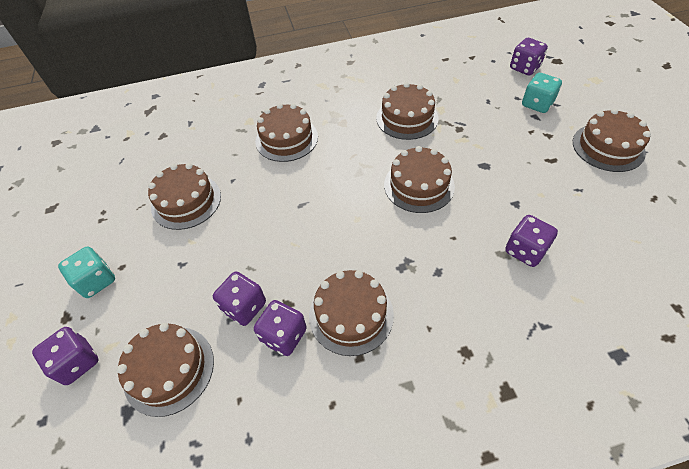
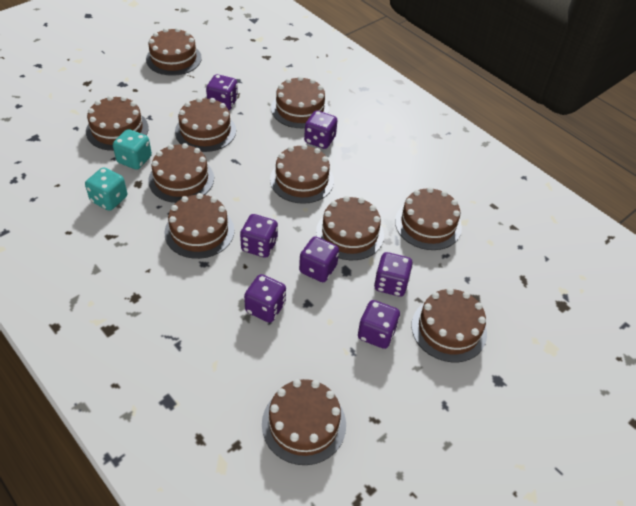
brown cake: 7 -> 11
purple dice: 5 -> 7

